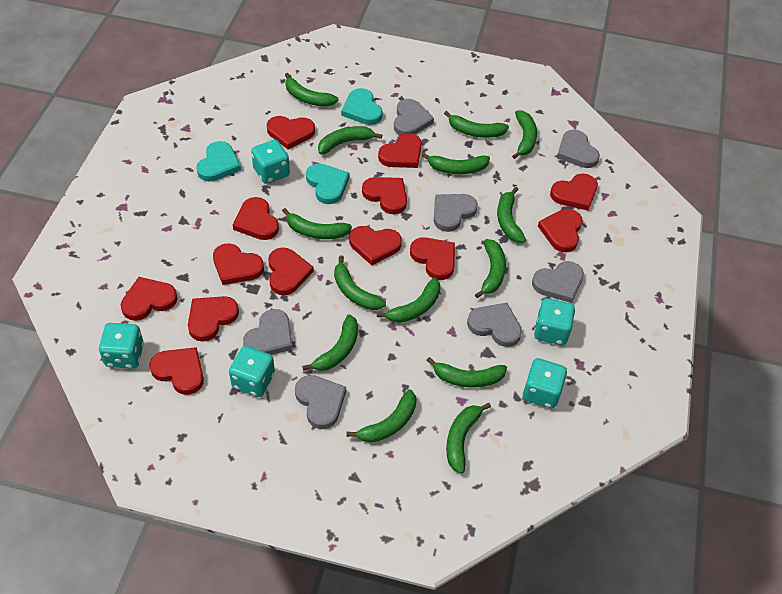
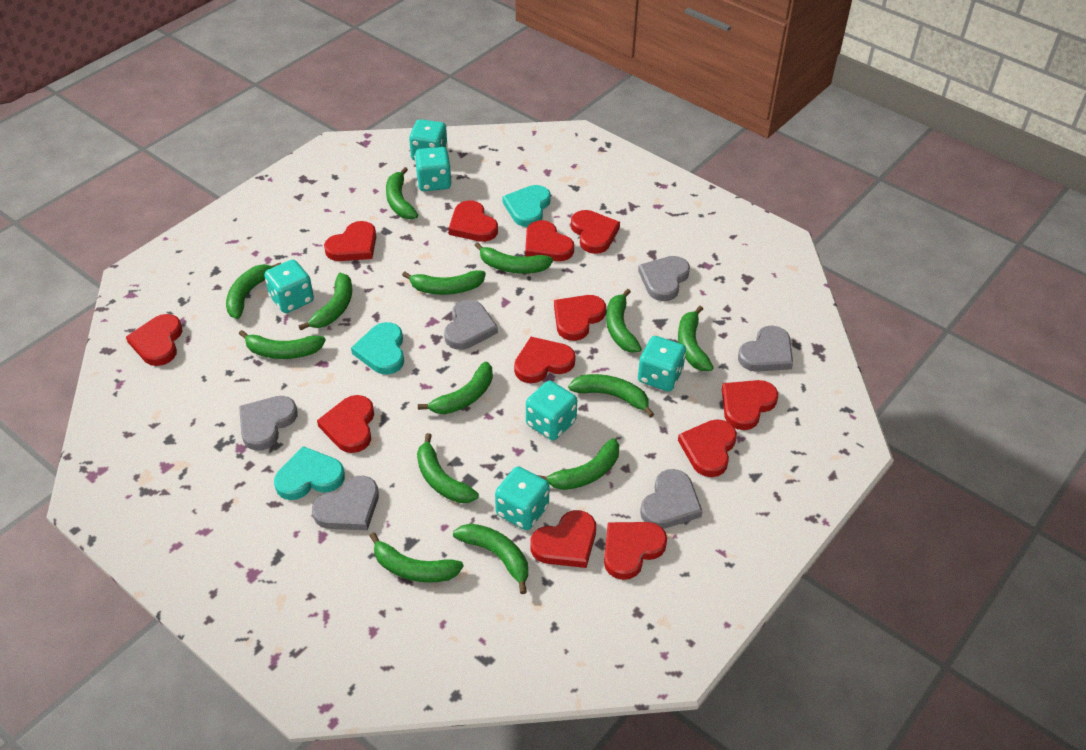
grey heart: 7 -> 6
red heart: 13 -> 12
turquoise dice: 5 -> 6

